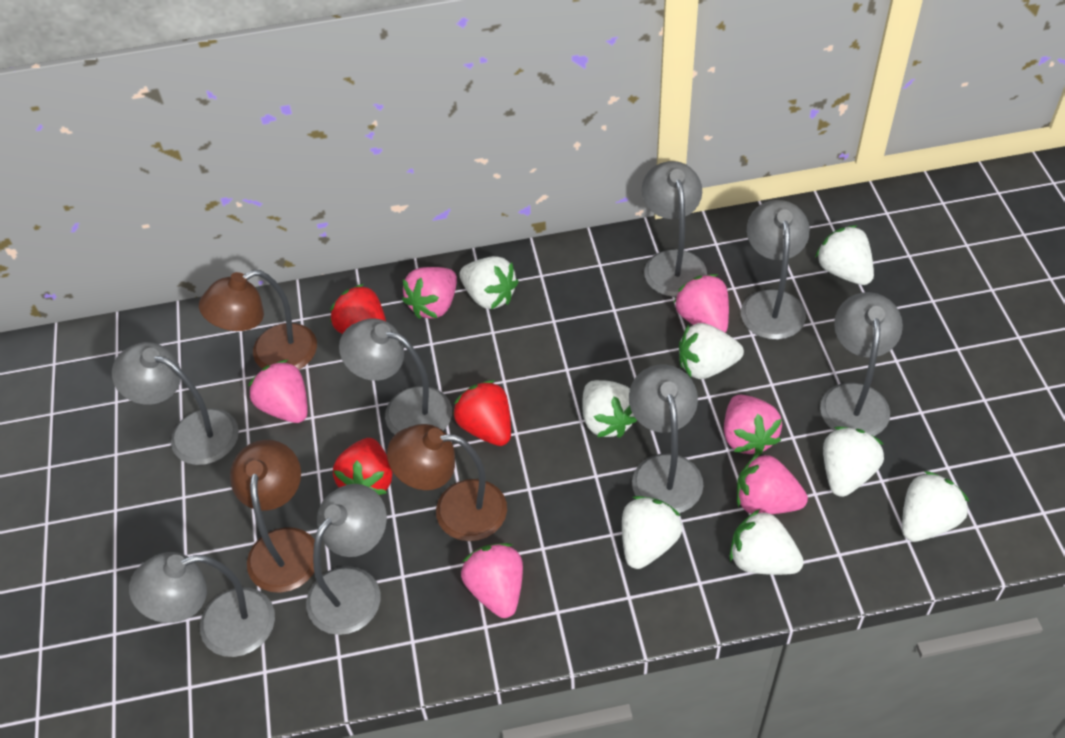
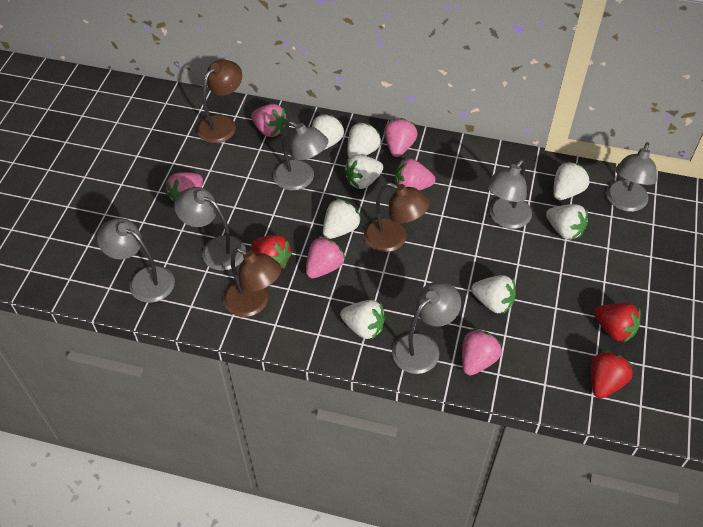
grey lamp: 8 -> 6

